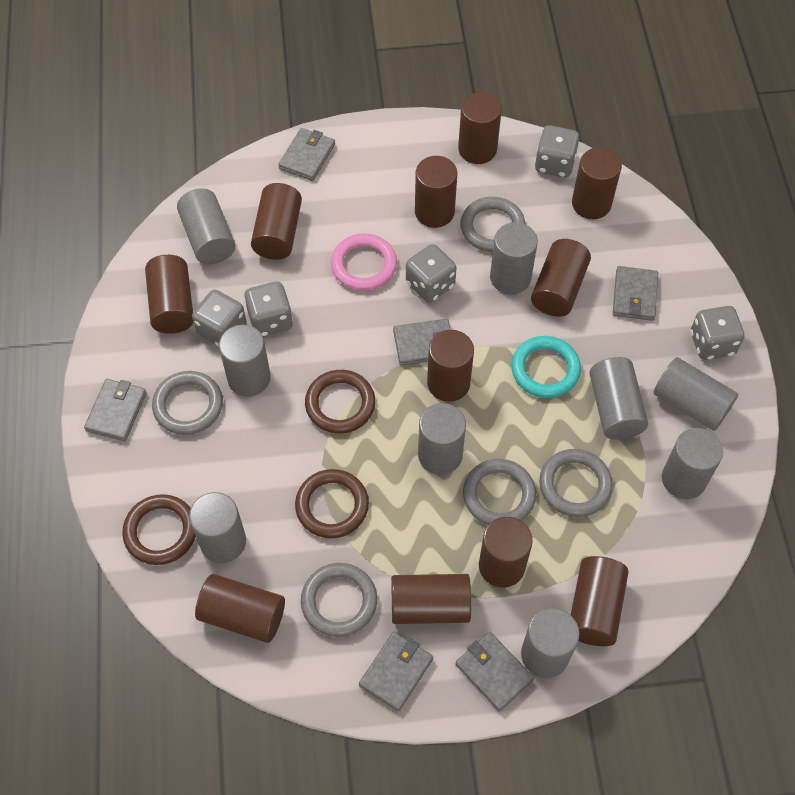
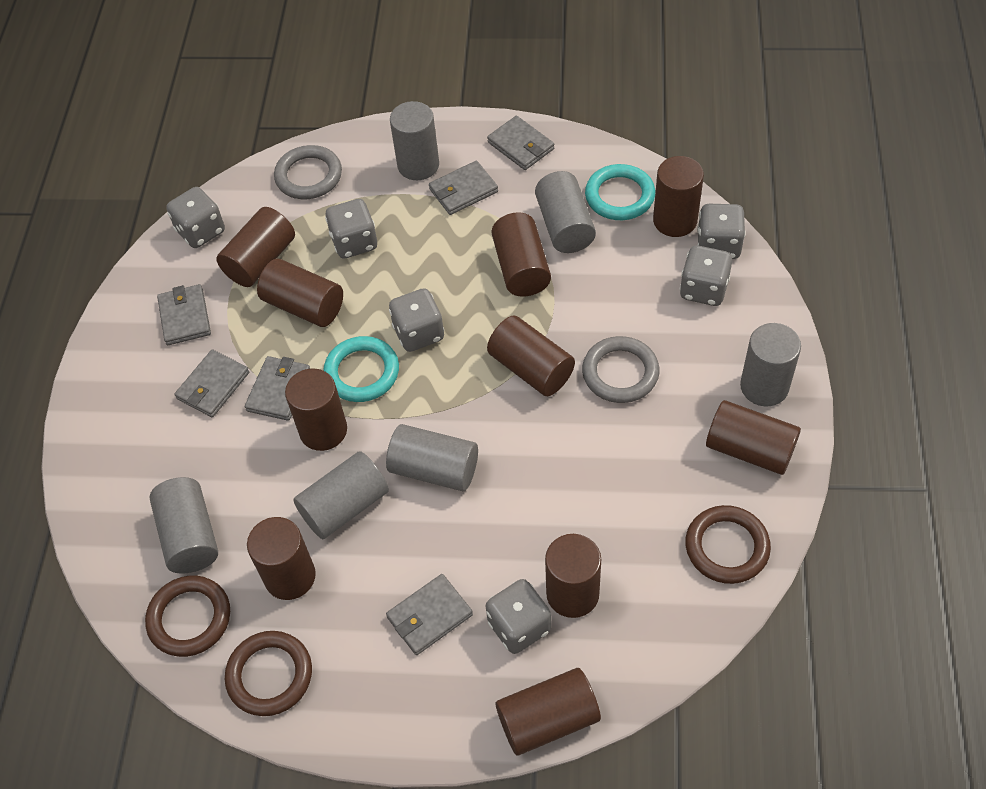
brown cylinder: 11 -> 10
grey cylinder: 9 -> 6
grey dice: 5 -> 6
grey ring: 5 -> 2
pink ring: 1 -> 0
turquoise ring: 1 -> 2

